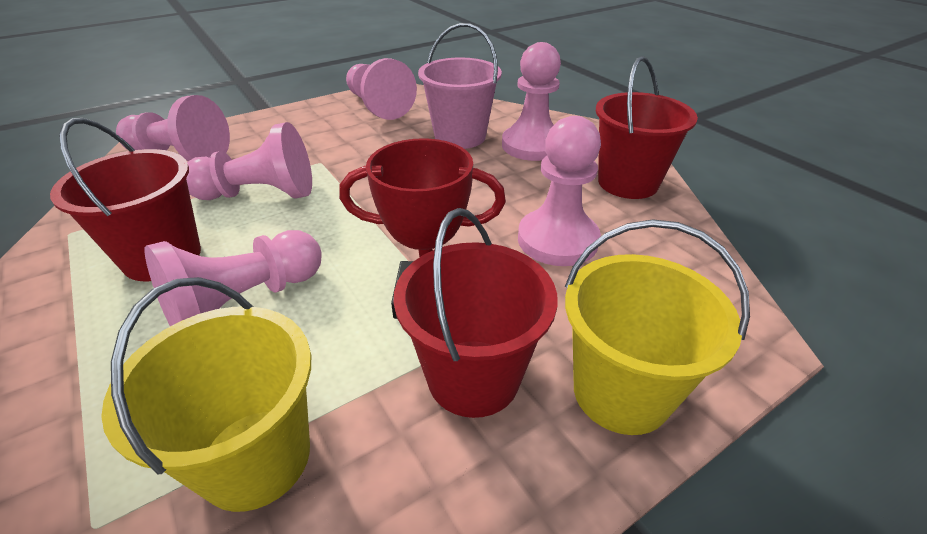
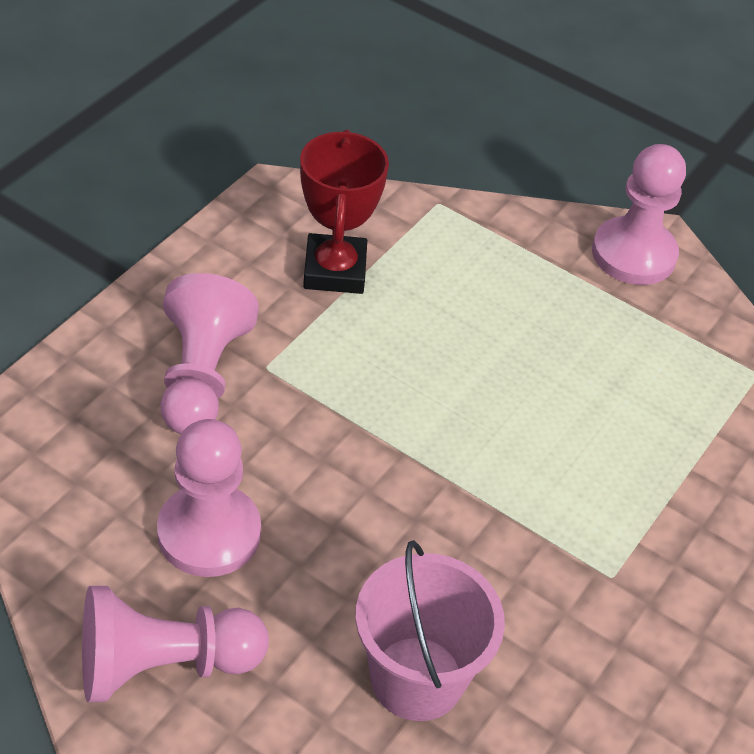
pink pawn: 6 -> 4
red bucket: 3 -> 0
yellow bucket: 2 -> 0

